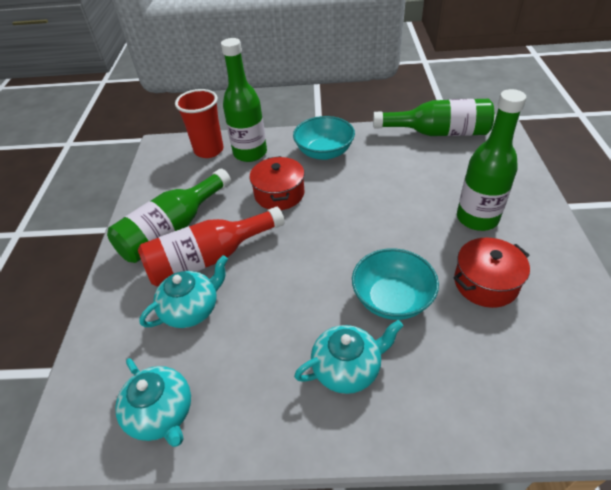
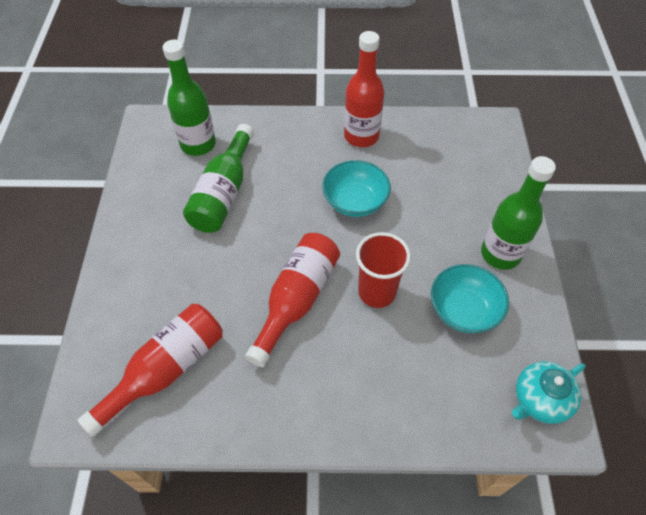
green bottle: 4 -> 3
red bottle: 1 -> 3
red pot: 2 -> 0
turquoise teapot: 3 -> 1

